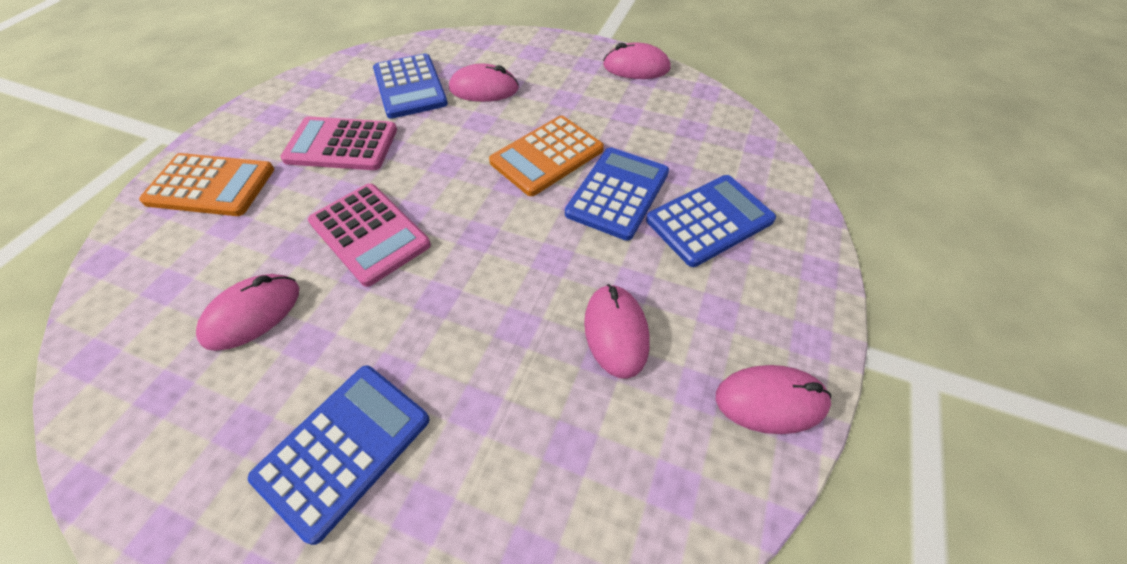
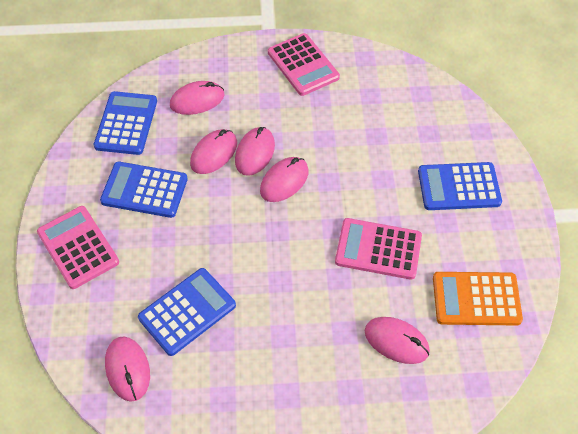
orange calculator: 2 -> 1
pink calculator: 2 -> 3
pink mouse: 5 -> 6

